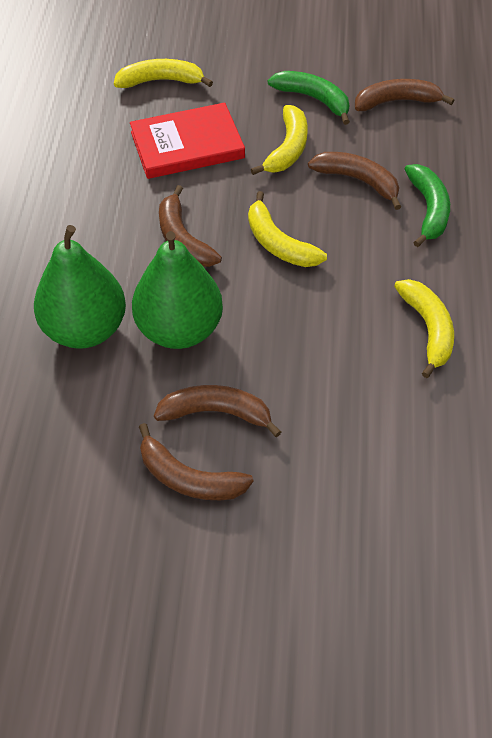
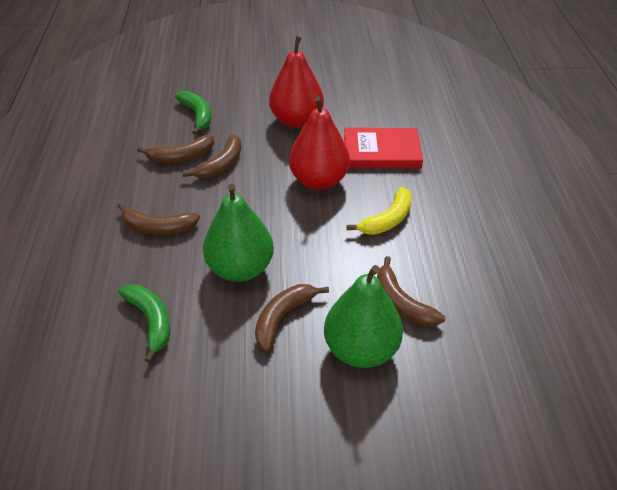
red pear: 0 -> 2
yellow banana: 4 -> 1

